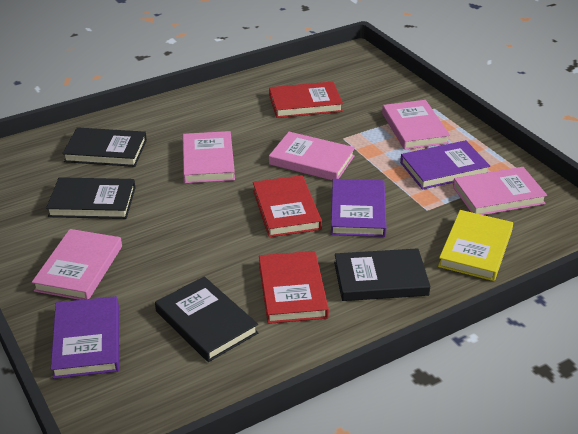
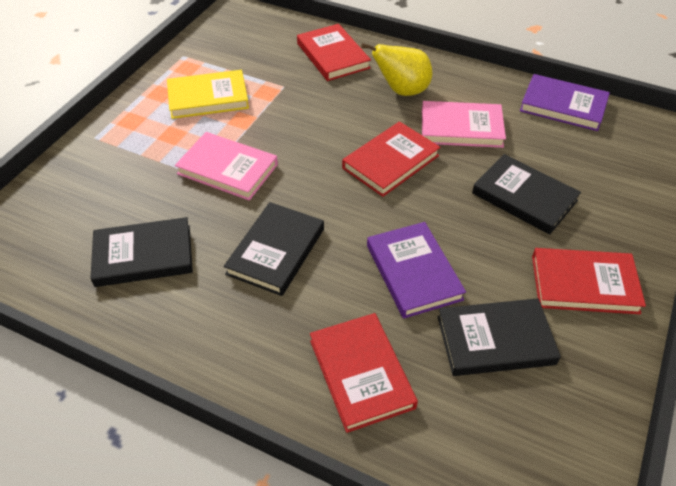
pink book: 5 -> 2
purple book: 3 -> 2
red book: 3 -> 4
yellow pear: 0 -> 1

